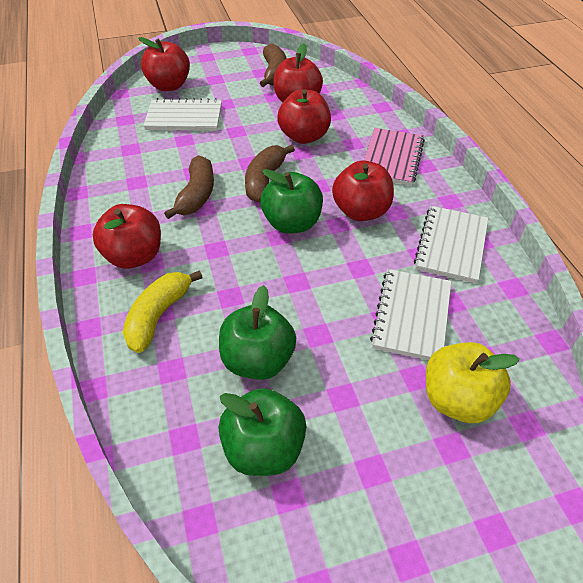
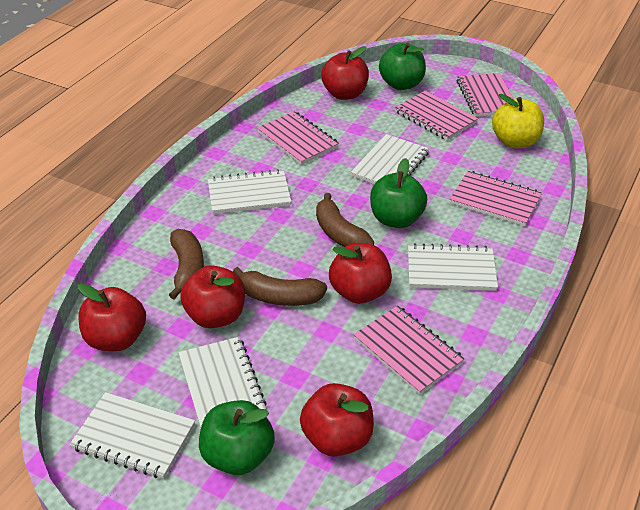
pink notebook: 1 -> 5
white notebook: 3 -> 5
yellow banana: 1 -> 0

